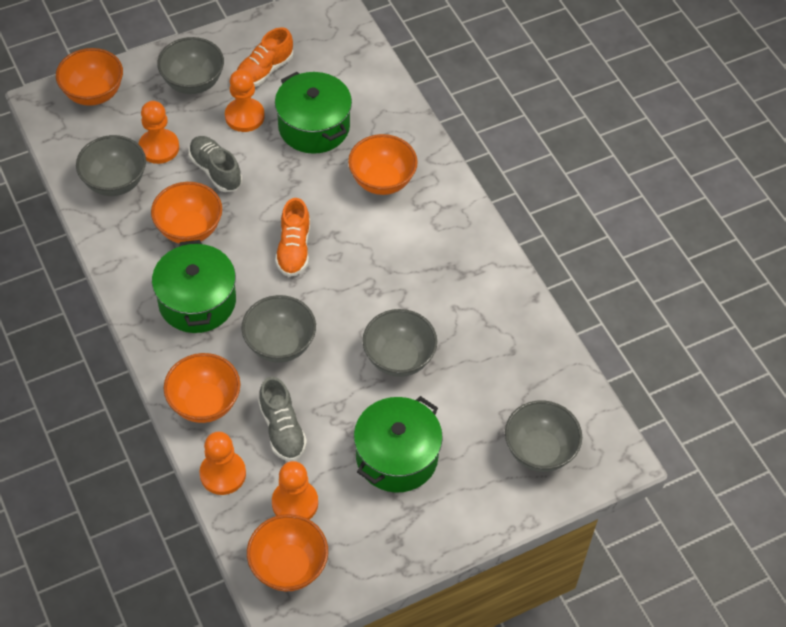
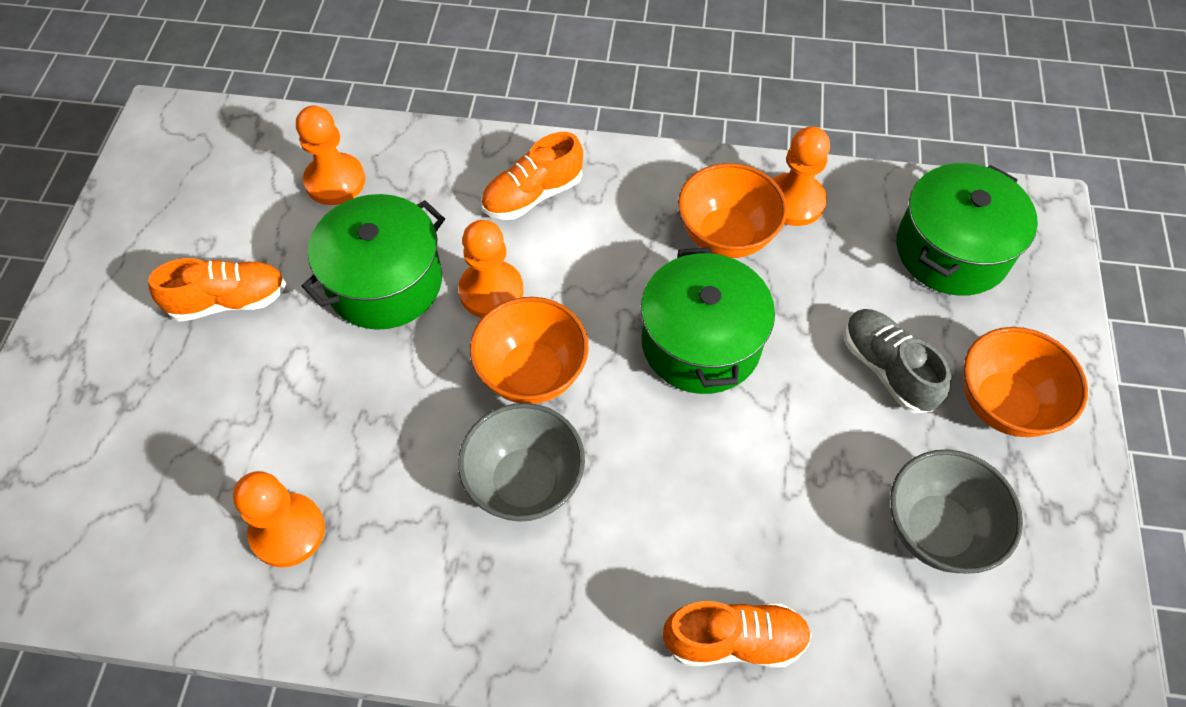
grey bowl: 5 -> 2
grey shoe: 2 -> 1
orange bowl: 5 -> 3
orange shoe: 2 -> 3

